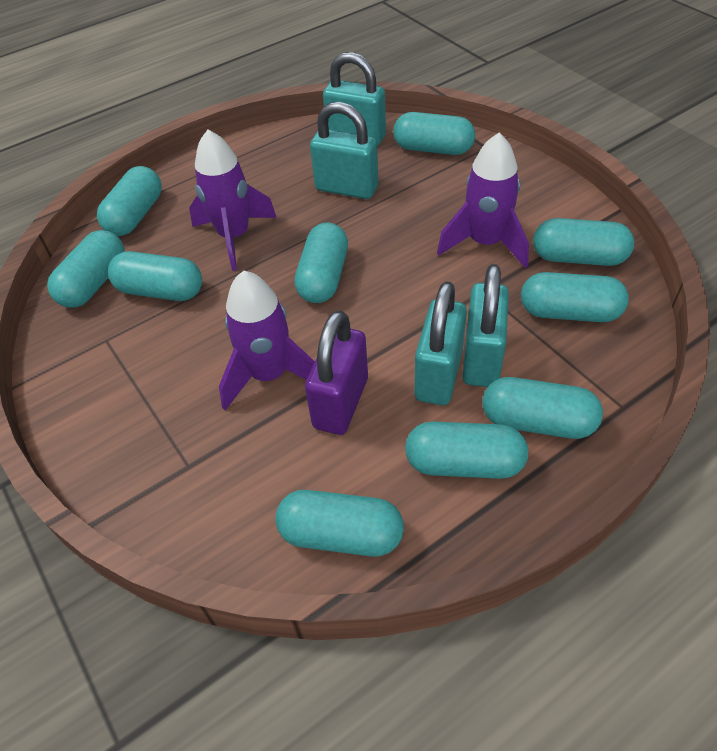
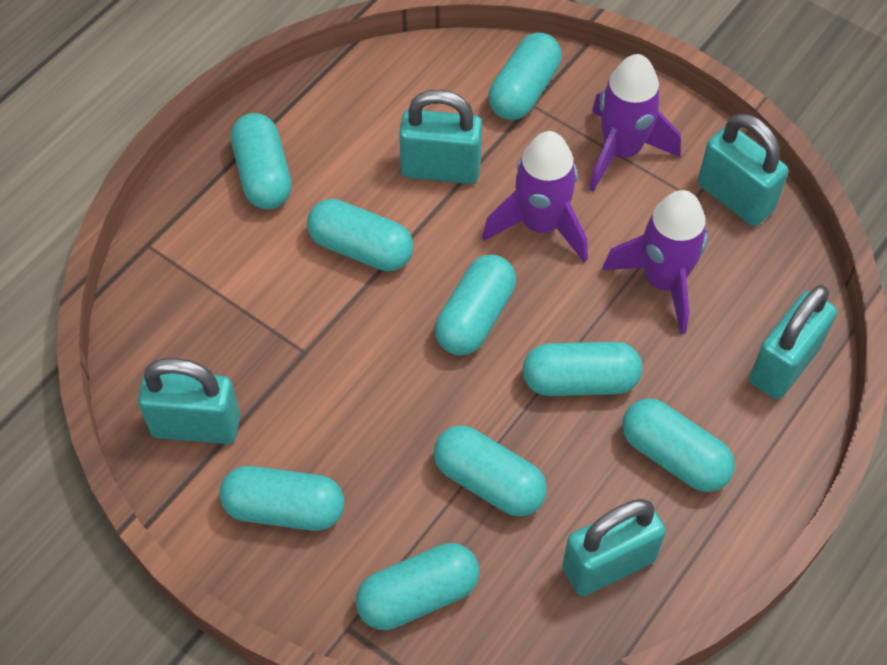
purple padlock: 1 -> 0
turquoise capsule: 10 -> 9
turquoise padlock: 4 -> 5

